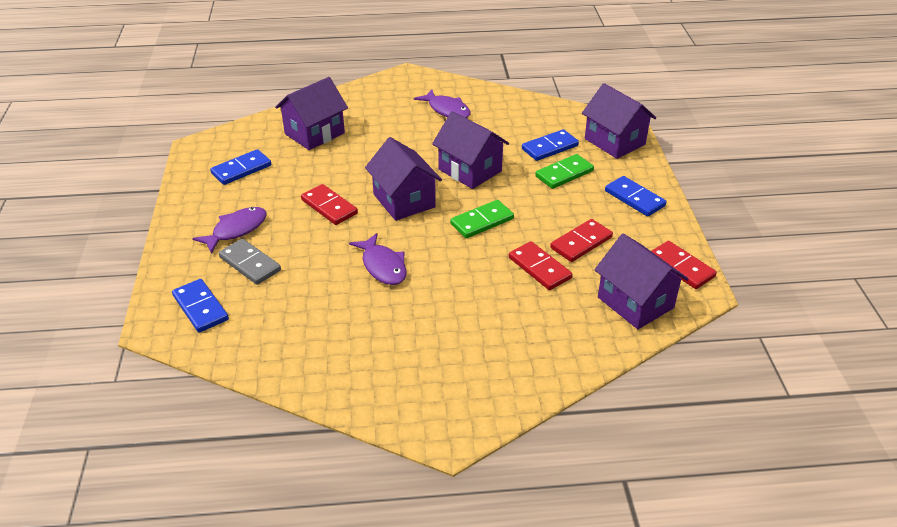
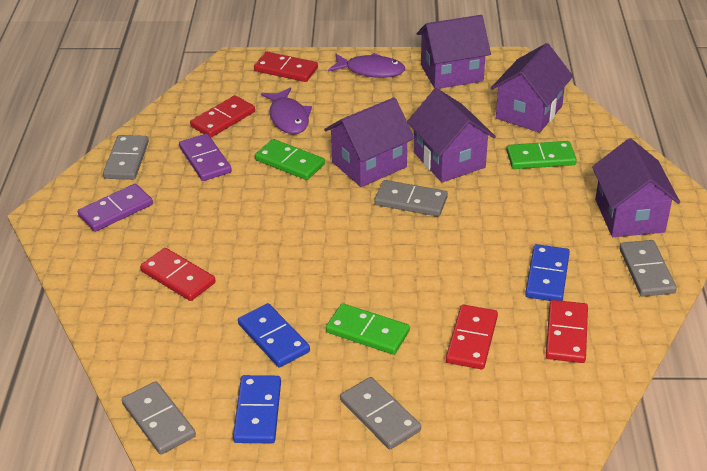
blue domino: 4 -> 3
green domino: 2 -> 3
grey domino: 1 -> 5
purple domino: 0 -> 2
purple fish: 3 -> 2
red domino: 4 -> 5

